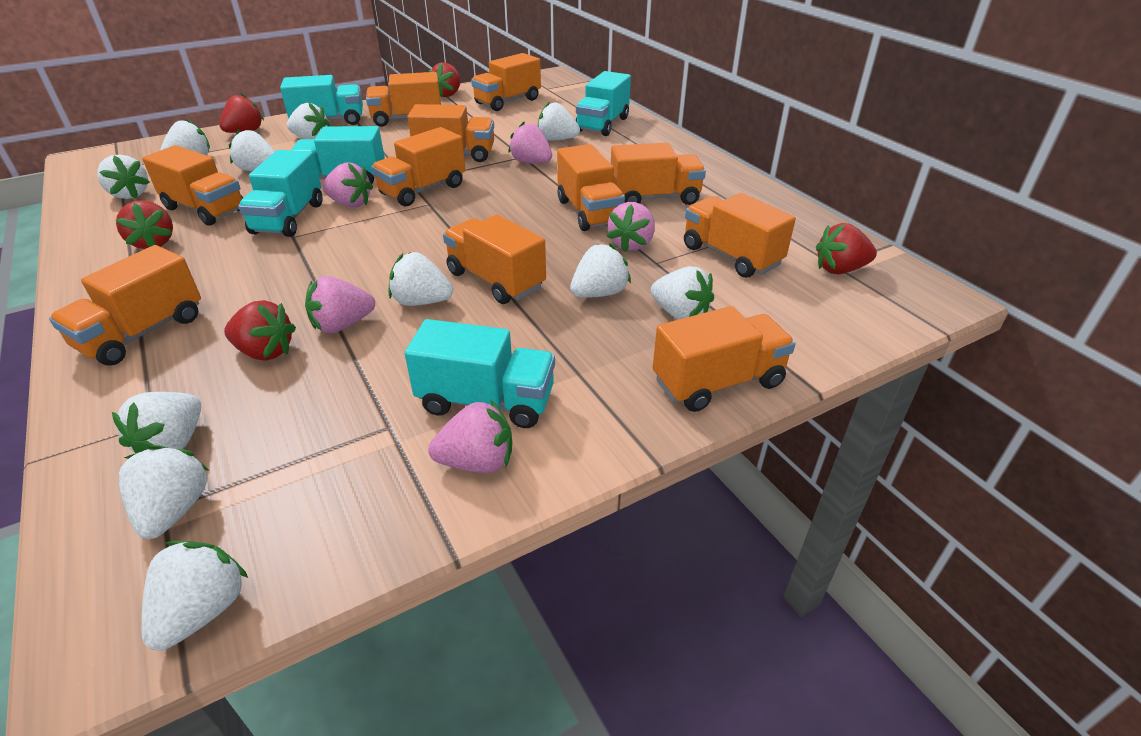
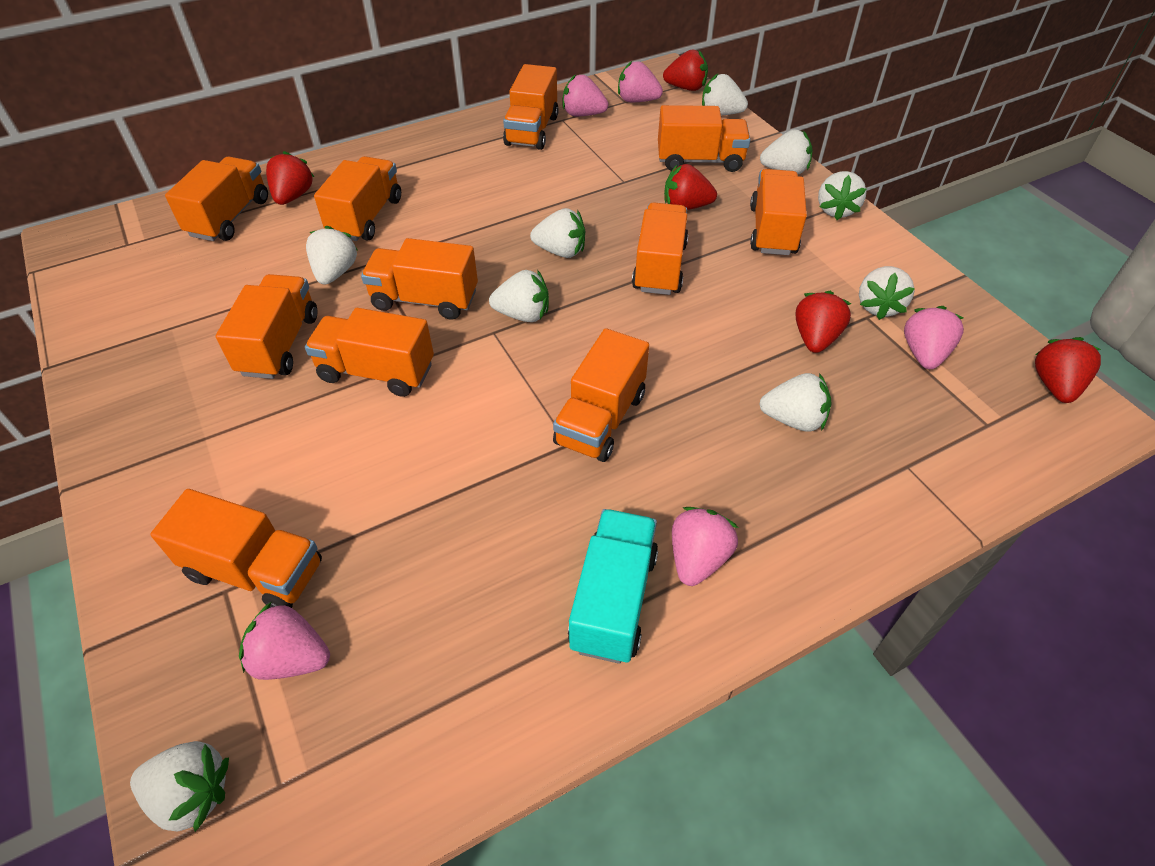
turquoise truck: 5 -> 1
white strawberry: 11 -> 9

